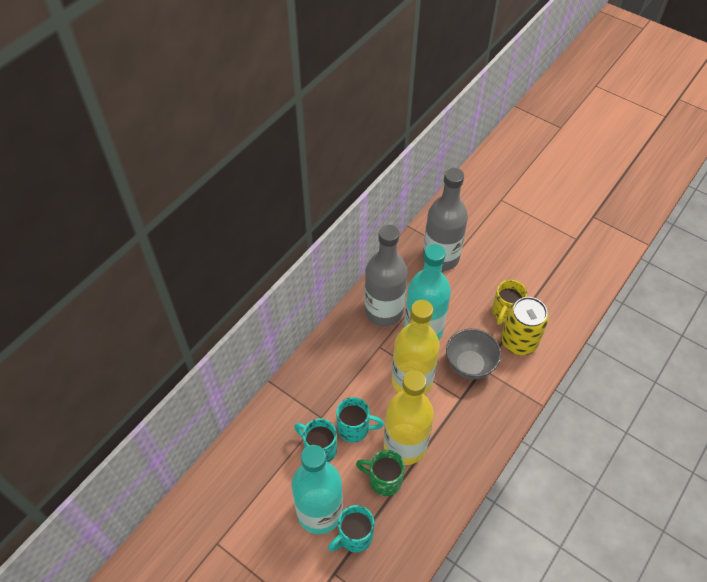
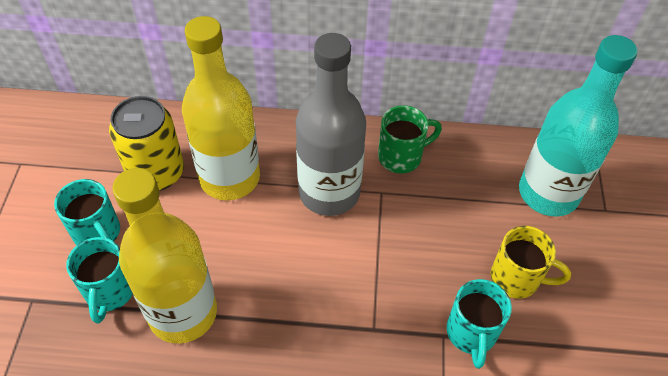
grey bottle: 2 -> 1
grey bowl: 1 -> 0
turquoise bottle: 2 -> 1

